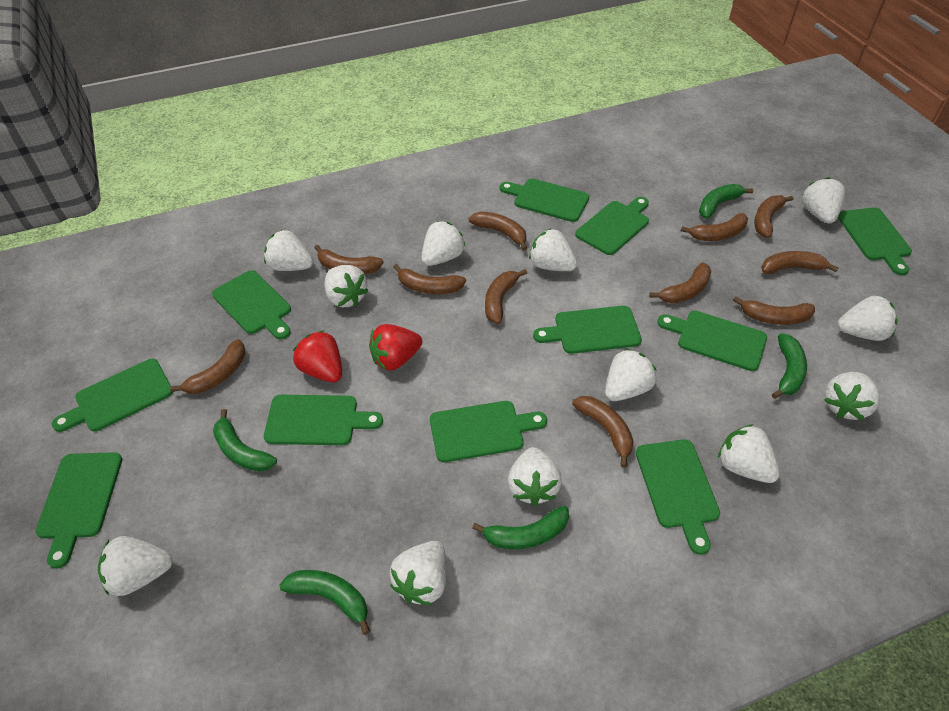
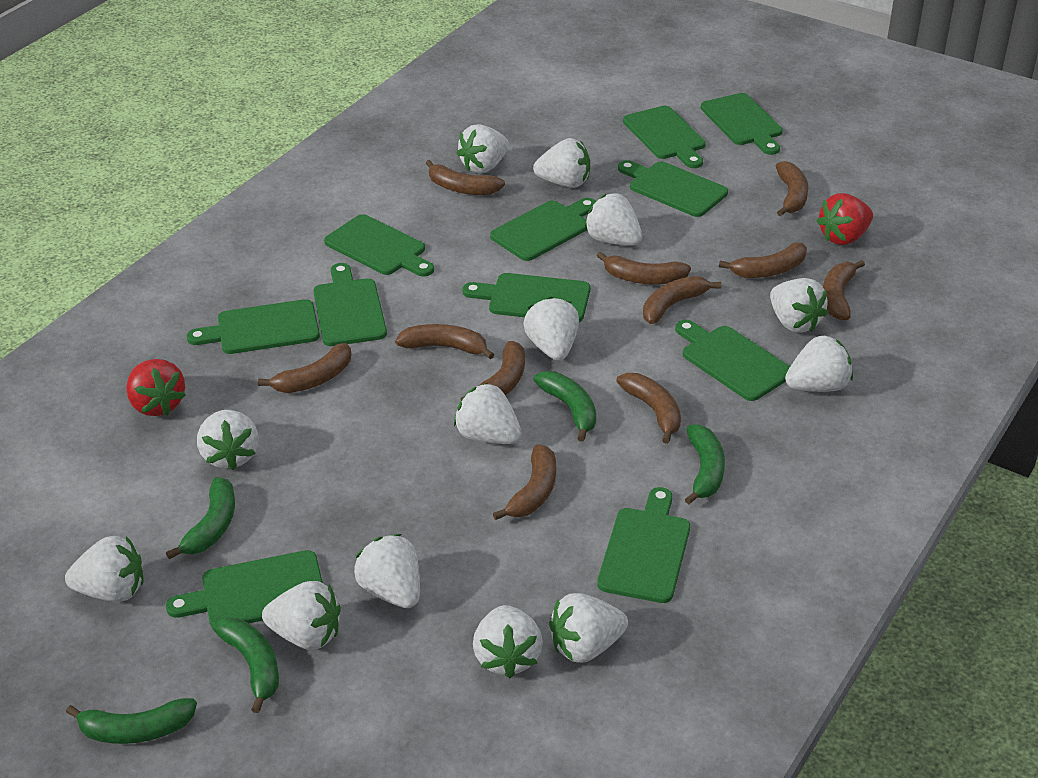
white strawberry: 12 -> 13

